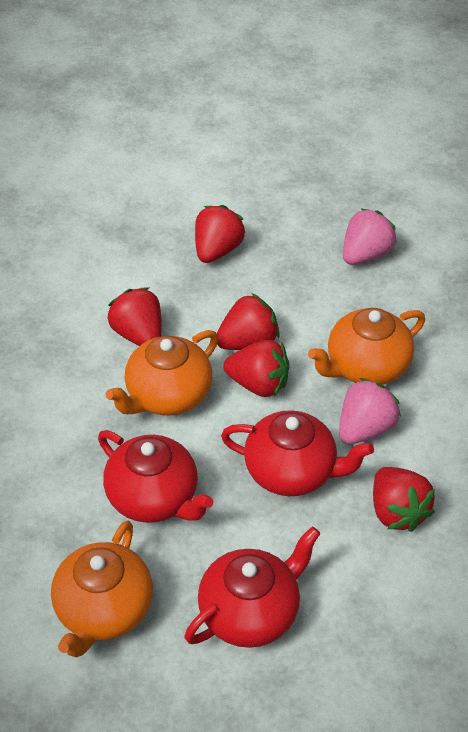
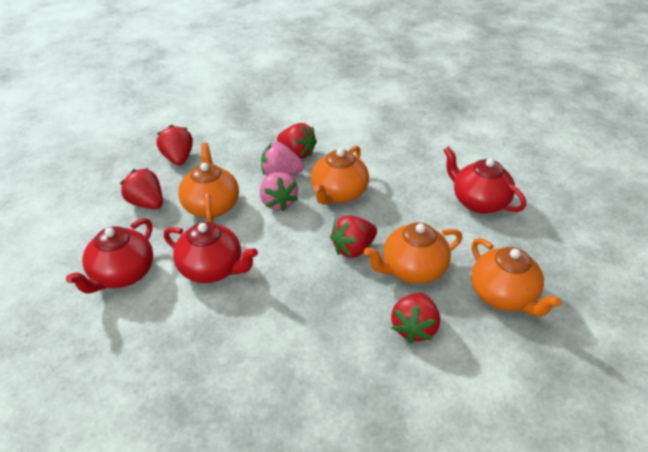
orange teapot: 3 -> 4

